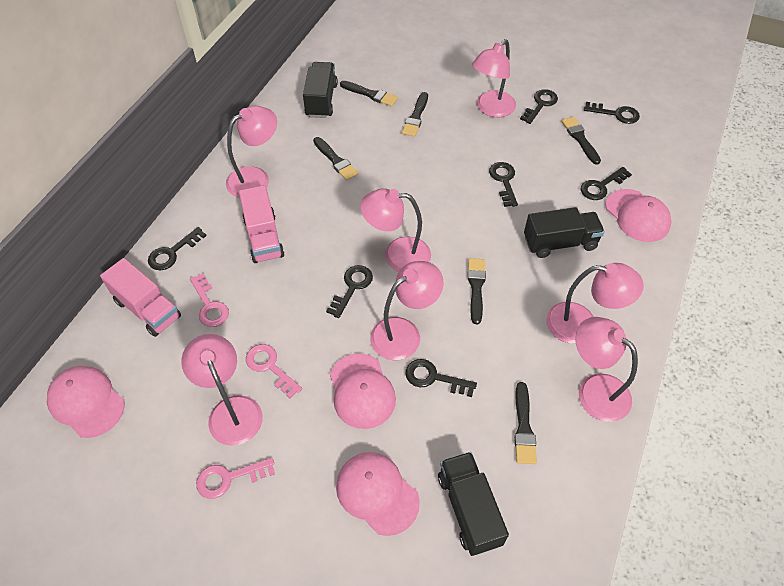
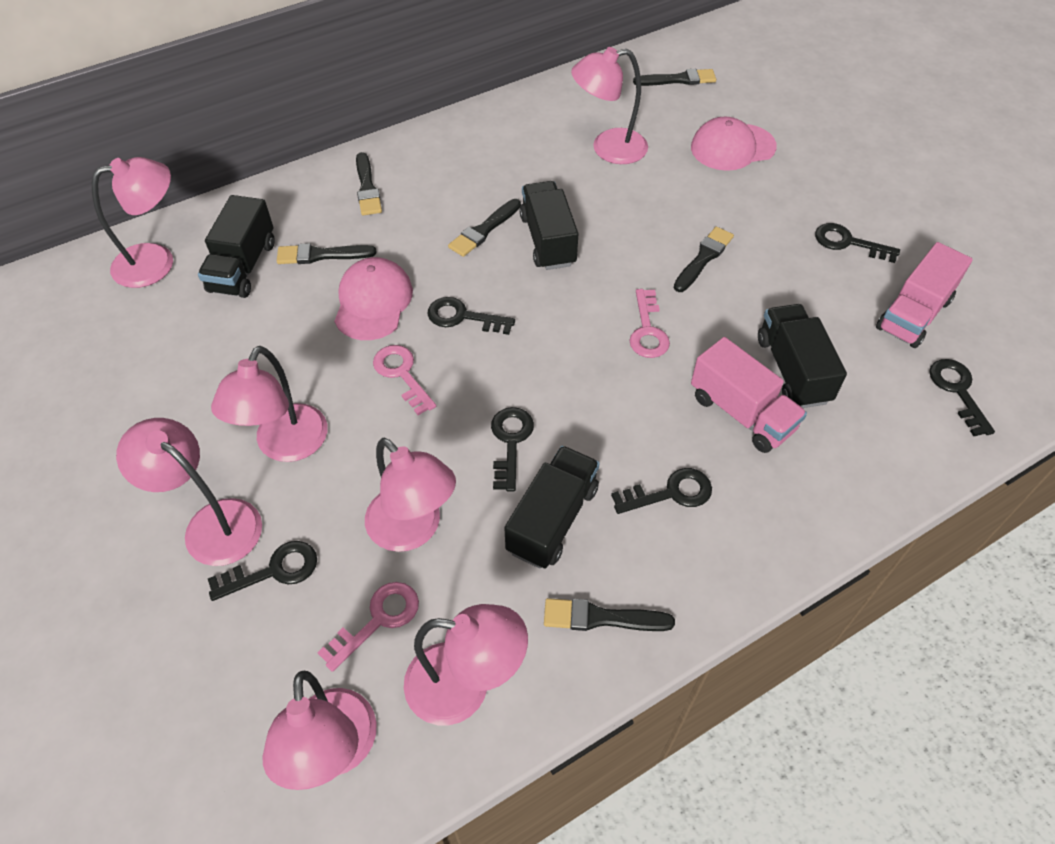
black key: 7 -> 6
black truck: 3 -> 4
pink cap: 4 -> 2

